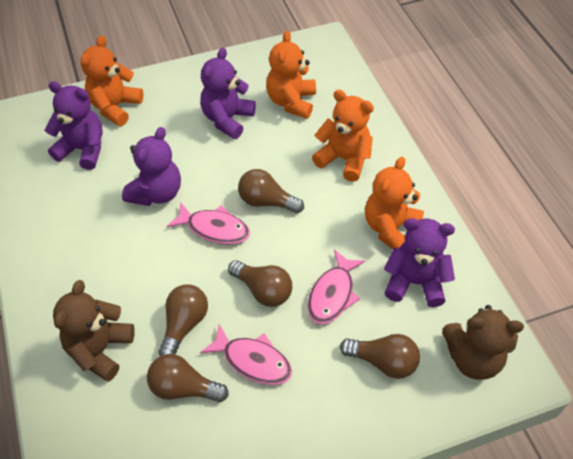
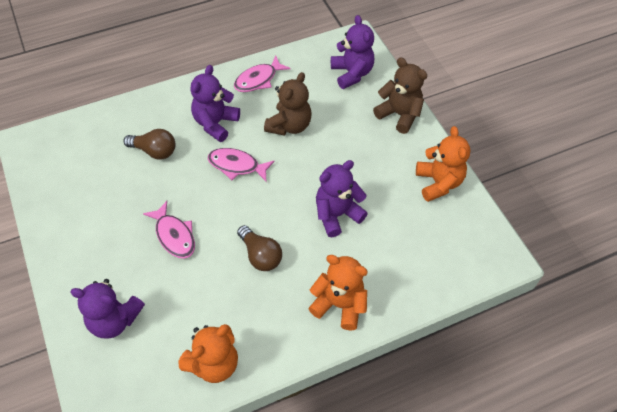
brown light bulb: 5 -> 2
orange teddy bear: 4 -> 3

